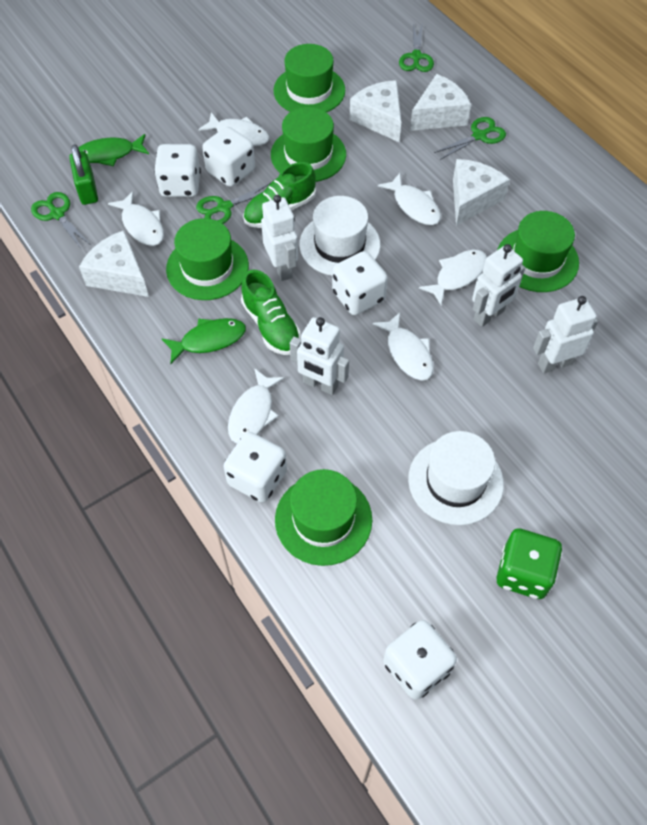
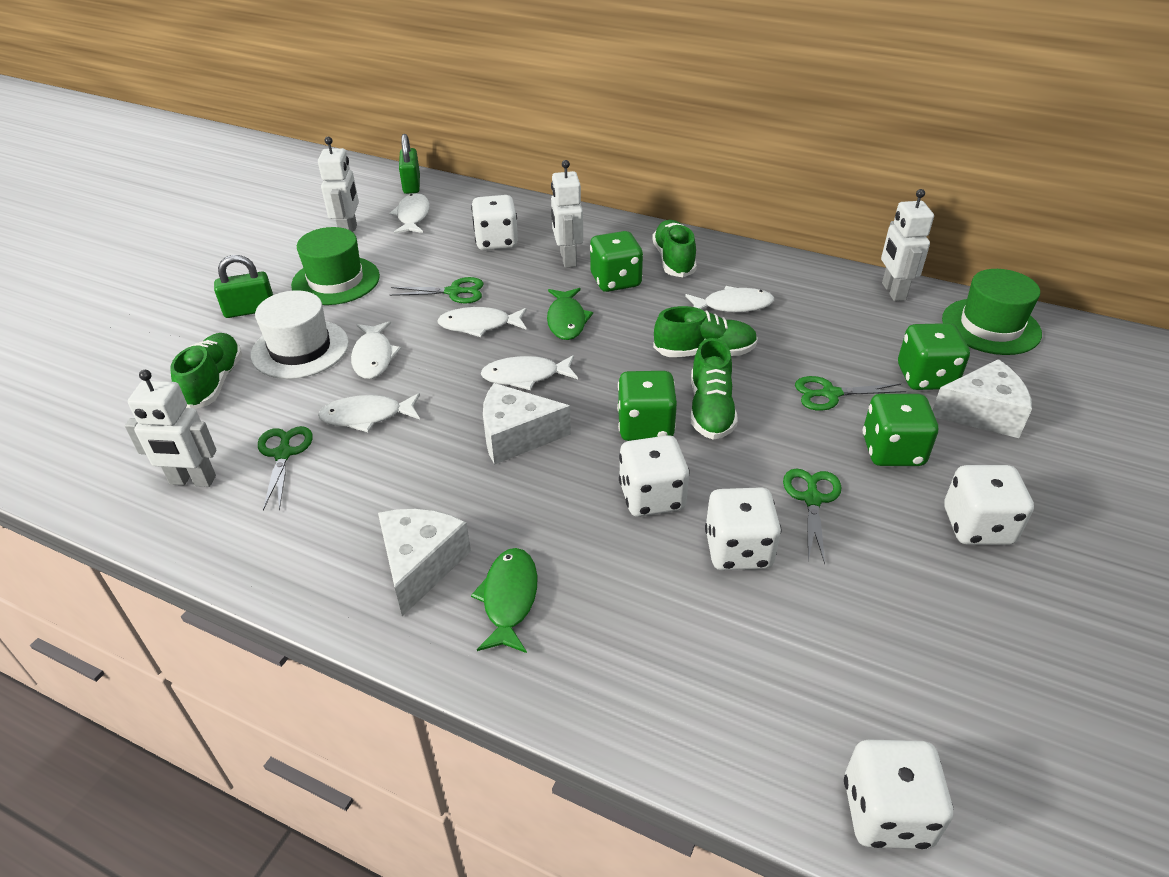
green dice: 1 -> 4
green hat: 5 -> 2
green padlock: 1 -> 2
green shoe: 2 -> 4
white cheese: 4 -> 3
white hat: 2 -> 1

